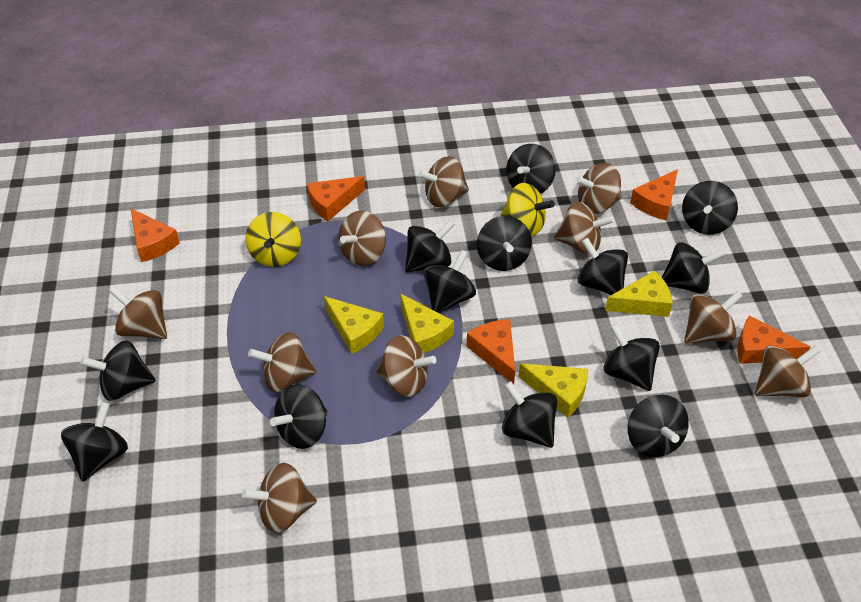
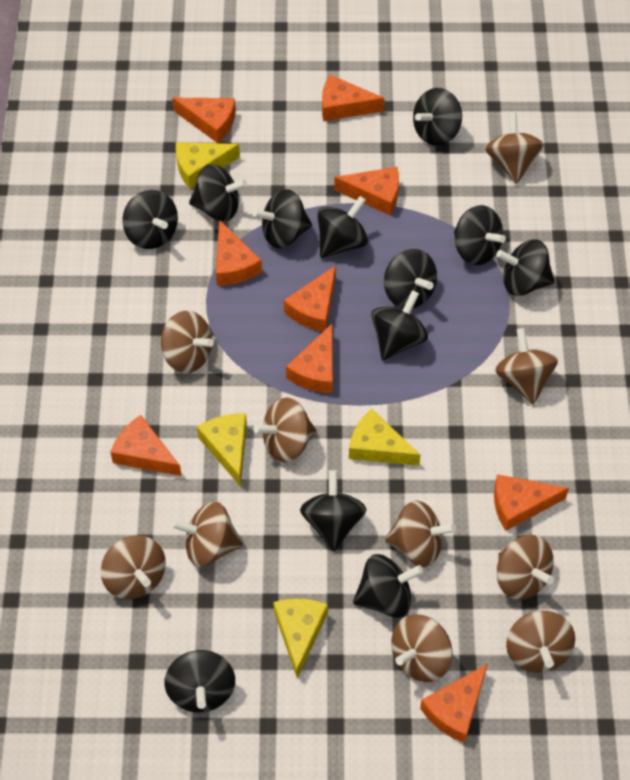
black spinning top: 13 -> 12
orange cheese: 5 -> 9
yellow spinning top: 2 -> 0

